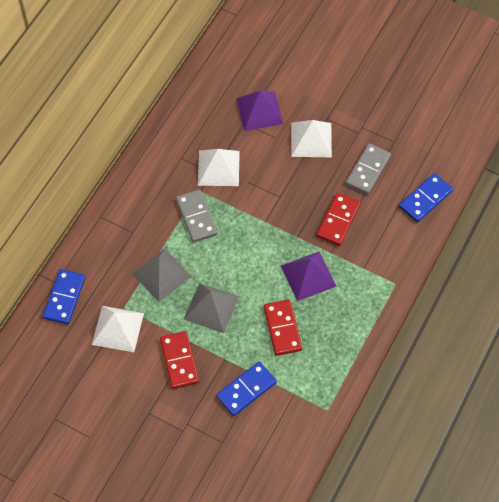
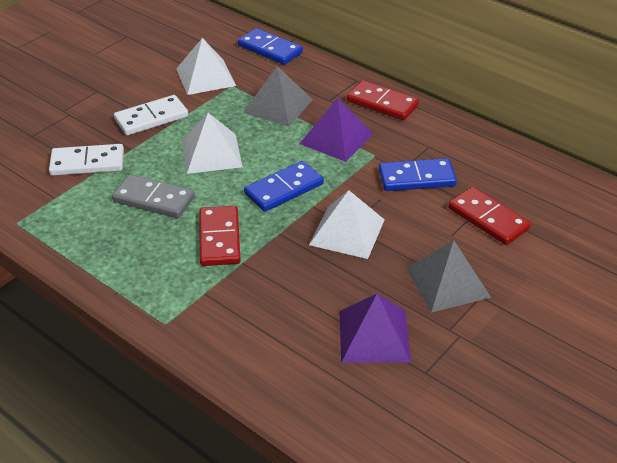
grey domino: 2 -> 1
white domino: 0 -> 2

